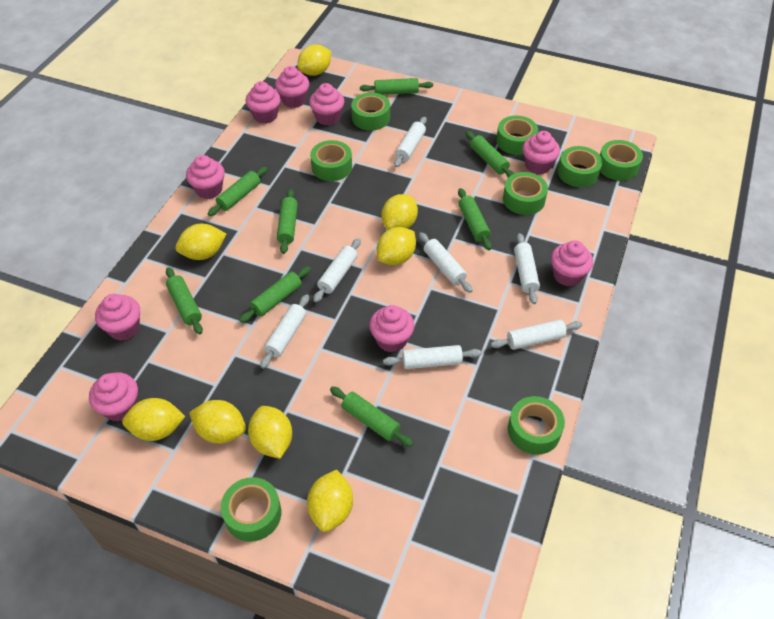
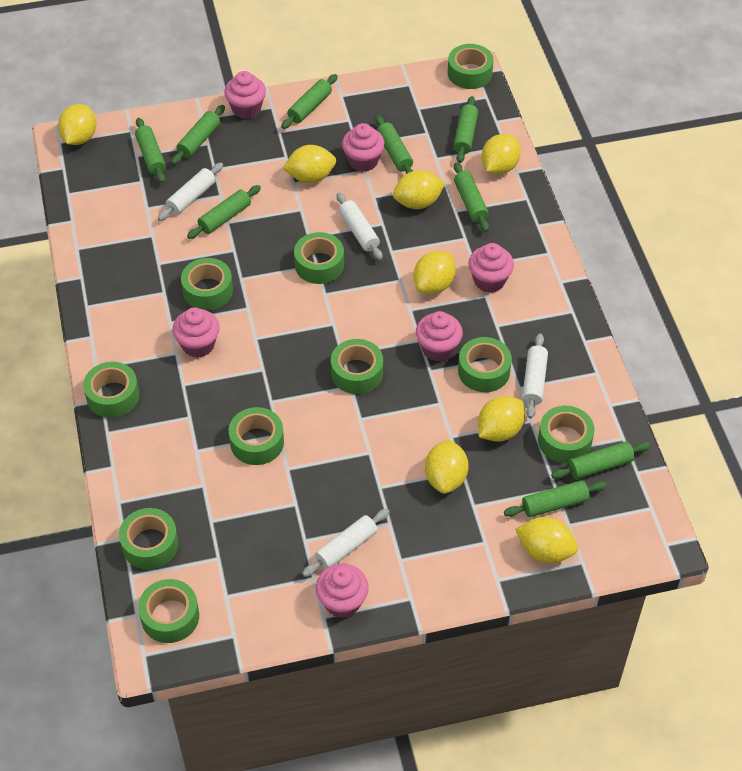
green rolling pin: 8 -> 9
green tape: 8 -> 10
pink cupcake: 9 -> 6
white rolling pin: 7 -> 4

